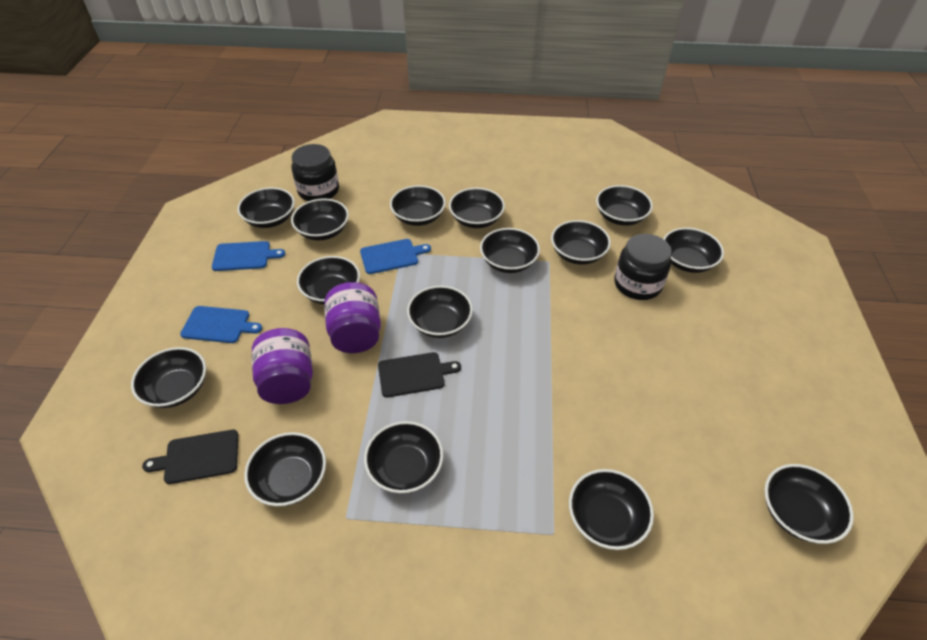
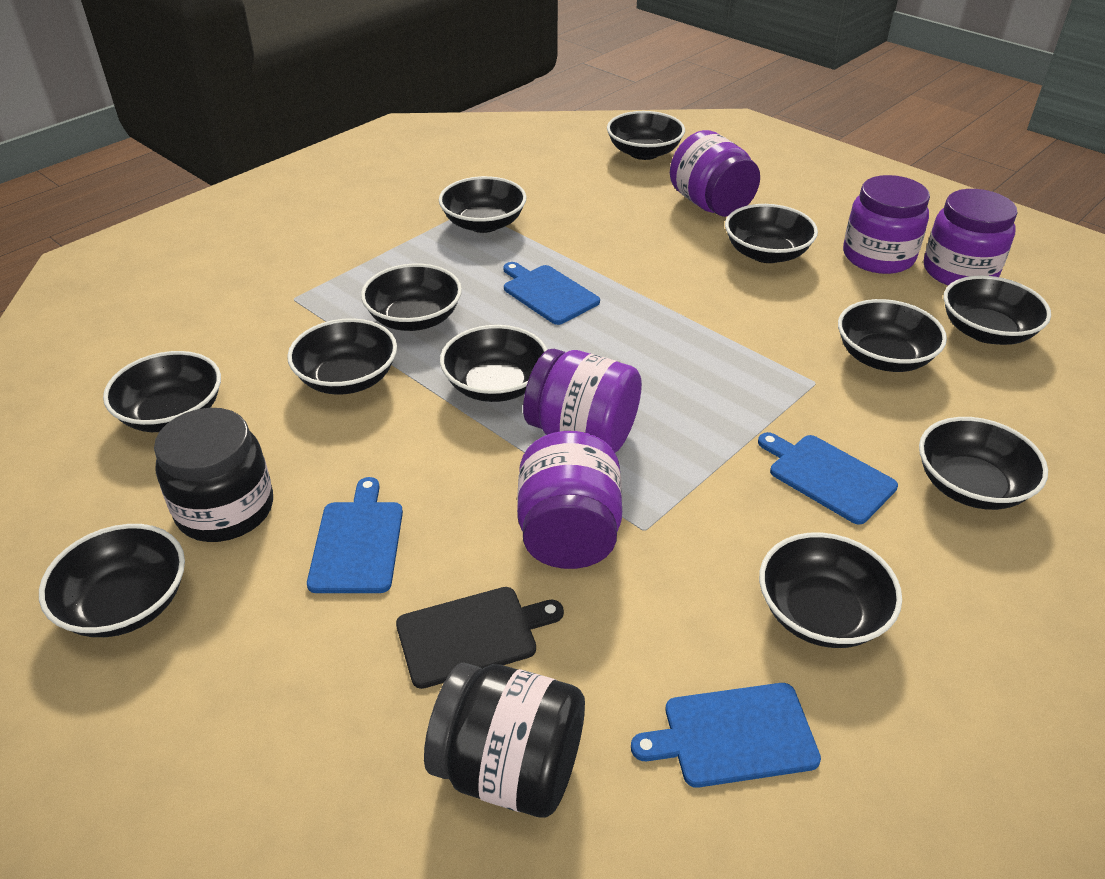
black bowl: 15 -> 12
black cutting board: 2 -> 1
blue cutting board: 3 -> 4
purple jar: 2 -> 5

